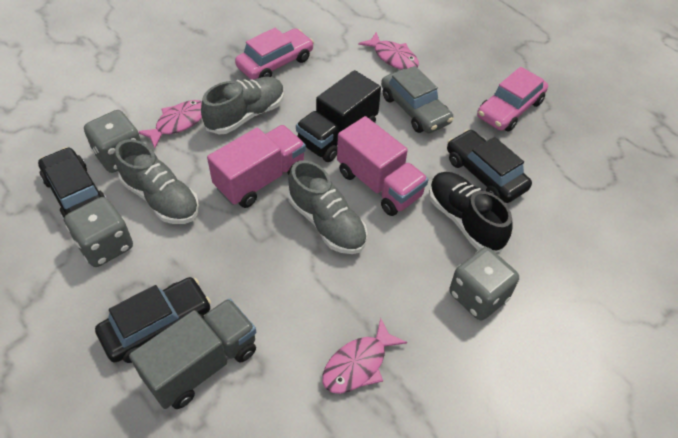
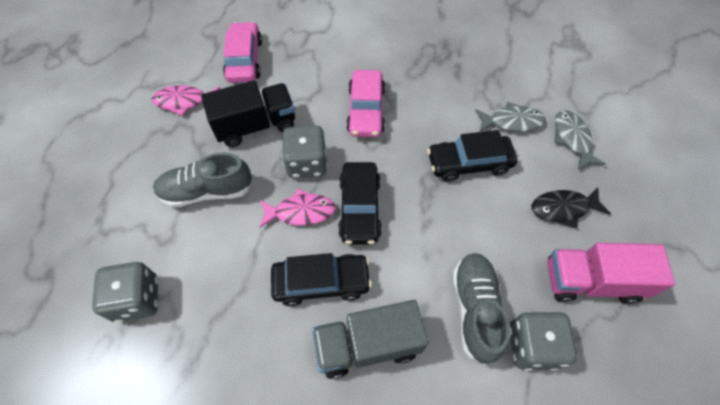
black fish: 0 -> 1
black shoe: 1 -> 0
grey car: 1 -> 0
grey fish: 0 -> 2
grey shoe: 3 -> 2
pink fish: 3 -> 2
pink truck: 2 -> 1

